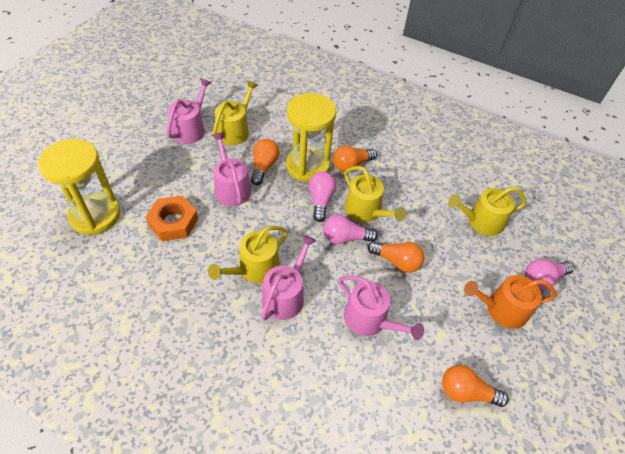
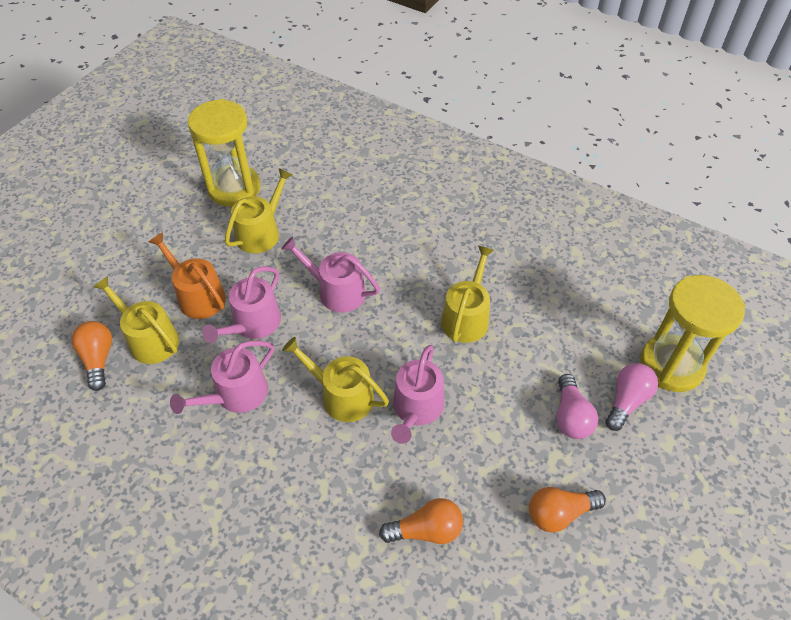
orange light bulb: 4 -> 3
orange nut: 1 -> 0
pink light bulb: 3 -> 2

